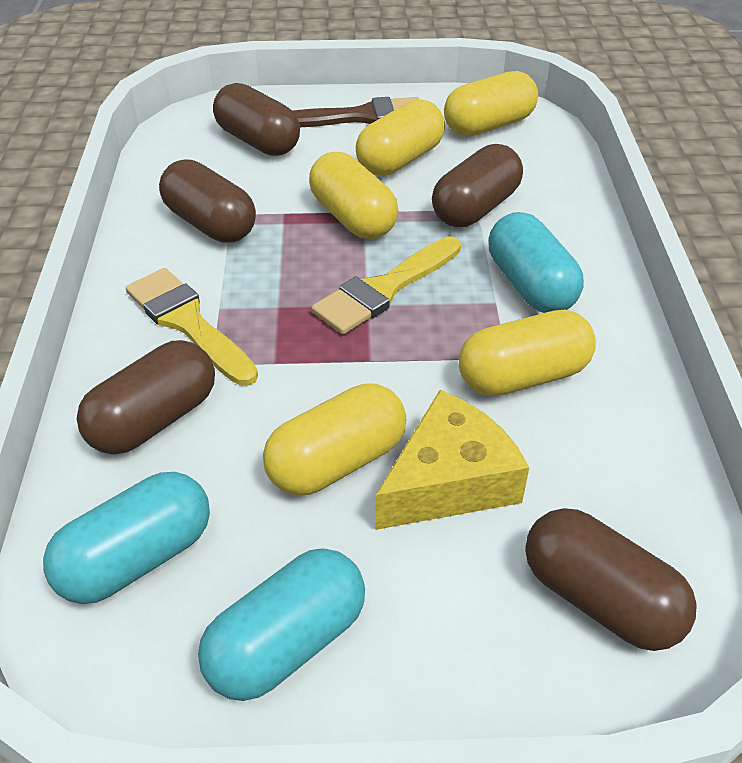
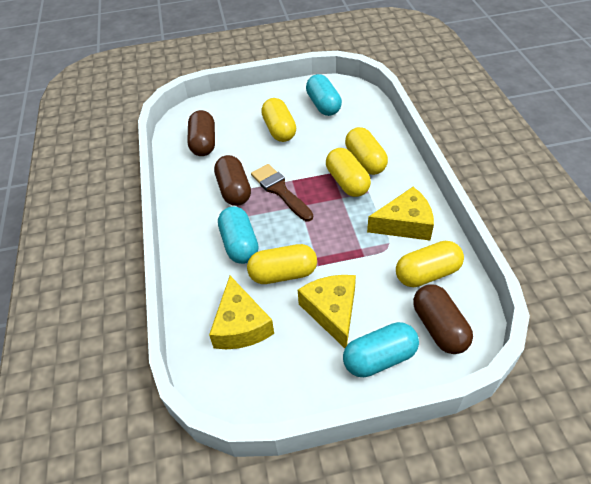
brown capsule: 5 -> 3
yellow brush: 2 -> 0
yellow cheese: 1 -> 3

